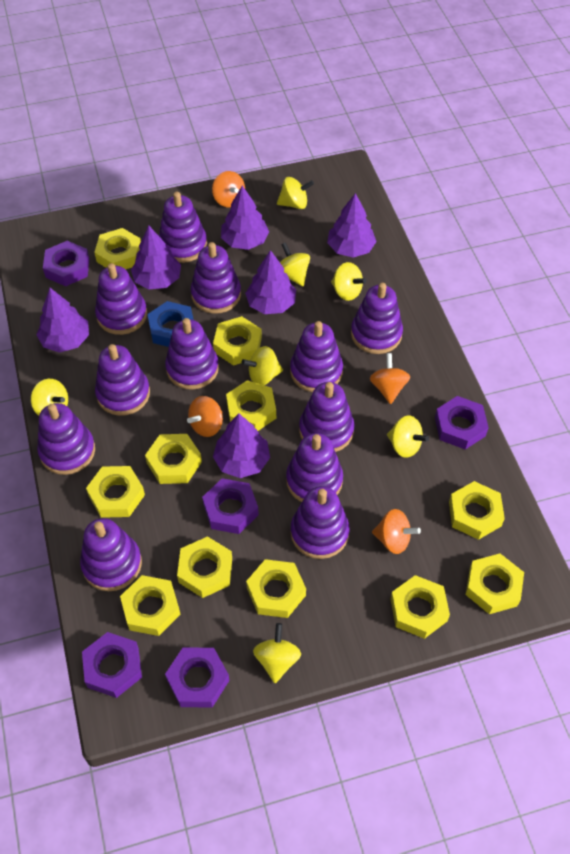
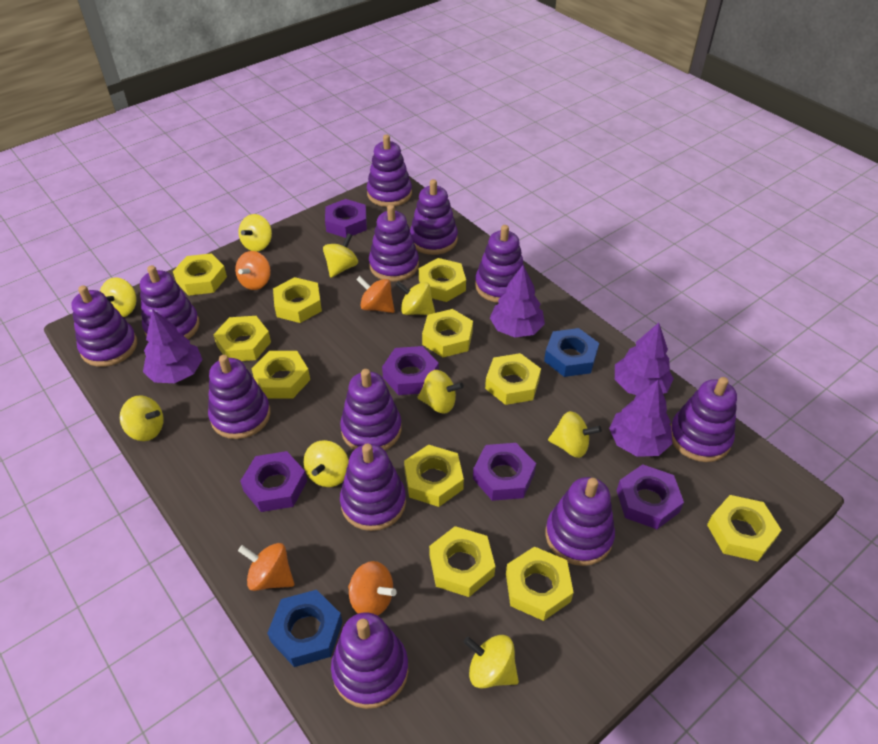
blue nut: 1 -> 2
purple tree: 6 -> 4
yellow spinning top: 7 -> 9

